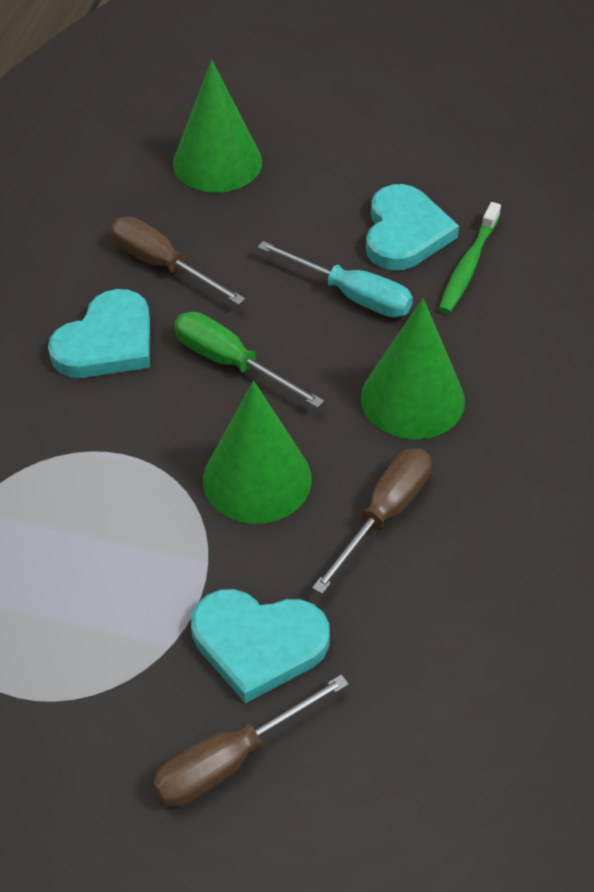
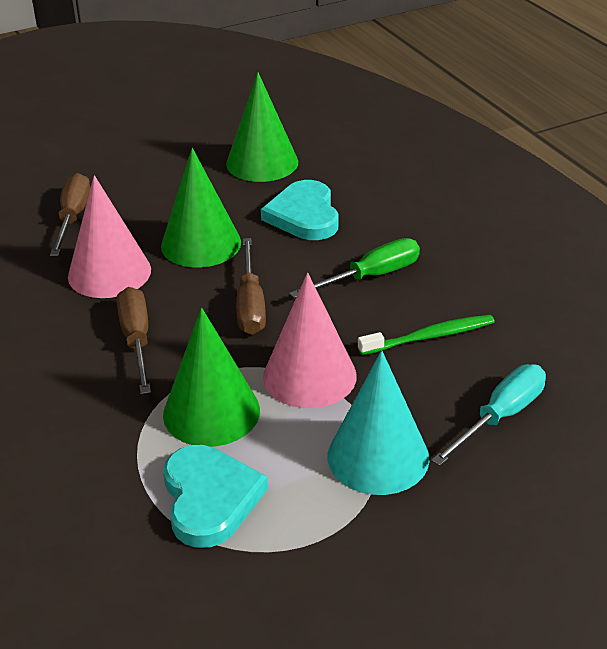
pink cone: 0 -> 2
turquoise cone: 0 -> 1
turquoise heart: 3 -> 2

